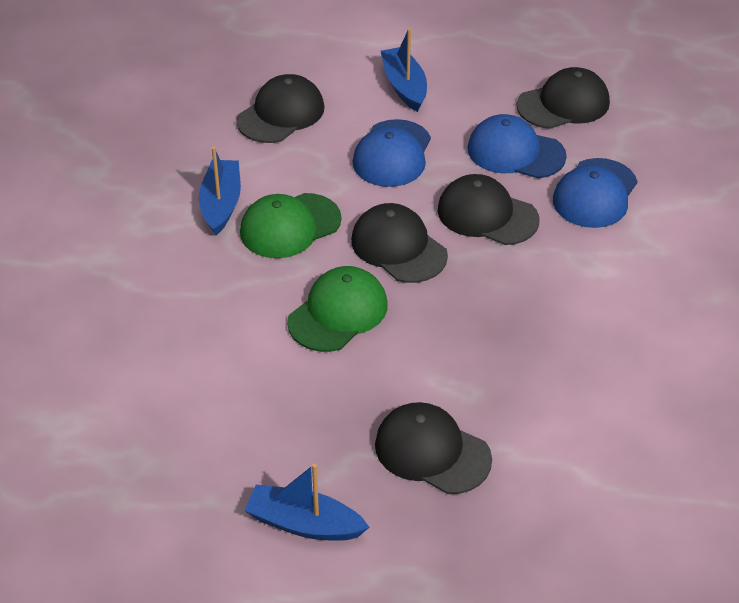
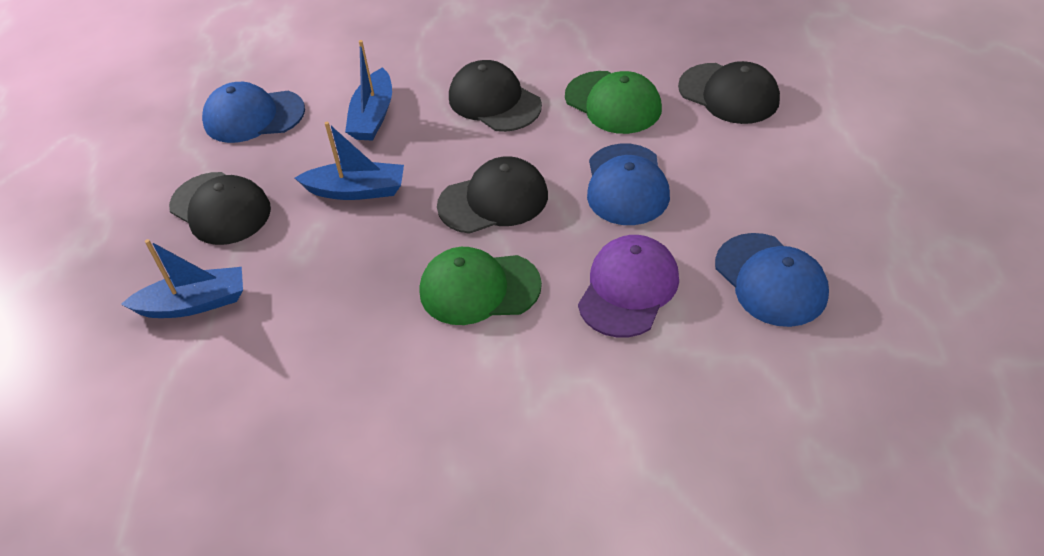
black cap: 5 -> 4
purple cap: 0 -> 1

